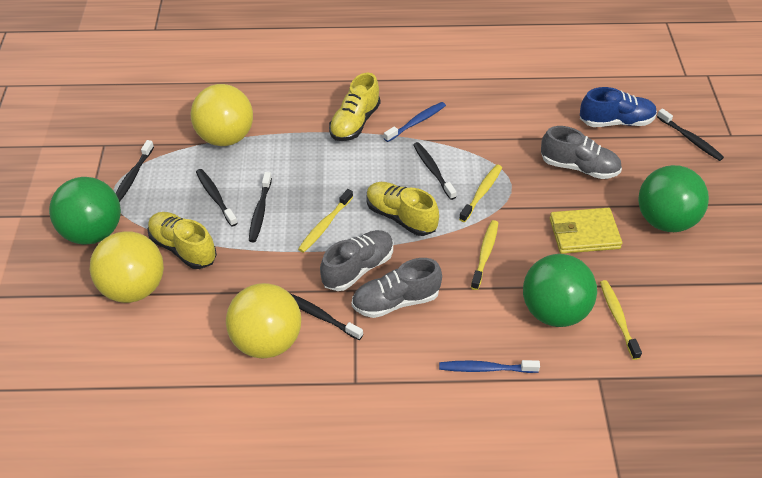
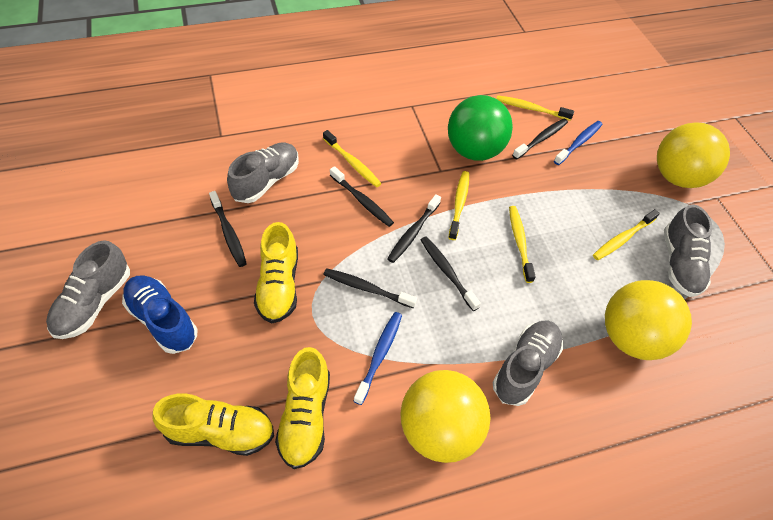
green ball: 3 -> 1
grey shoe: 3 -> 4
yellow toothbrush: 4 -> 5
yellow wallet: 1 -> 0

